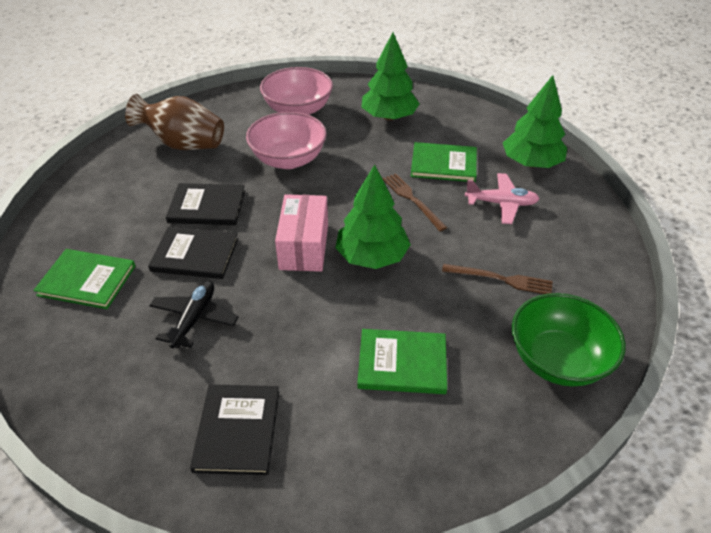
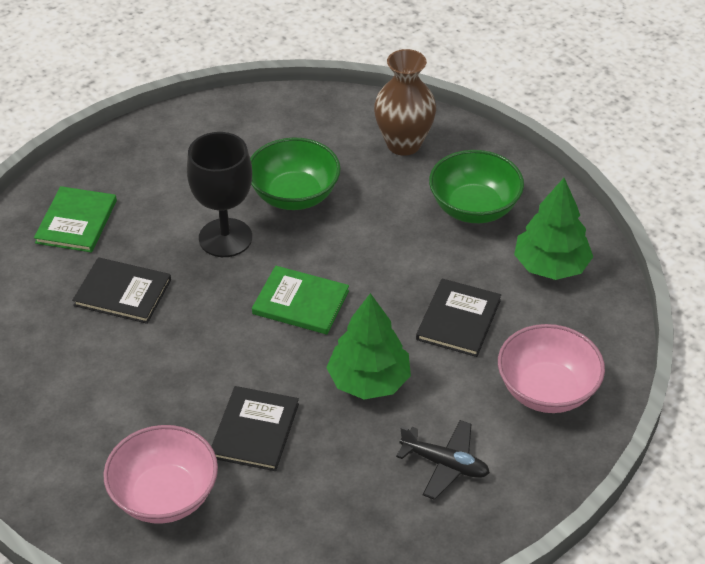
black goblet: 0 -> 1
brown fork: 2 -> 0
green book: 3 -> 2
green bowl: 1 -> 2
green tree: 3 -> 2
pink box: 1 -> 0
pink plane: 1 -> 0

